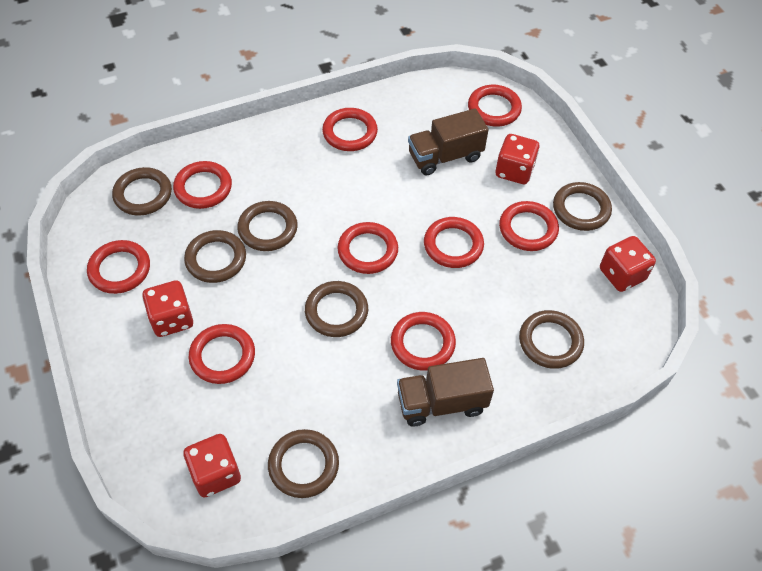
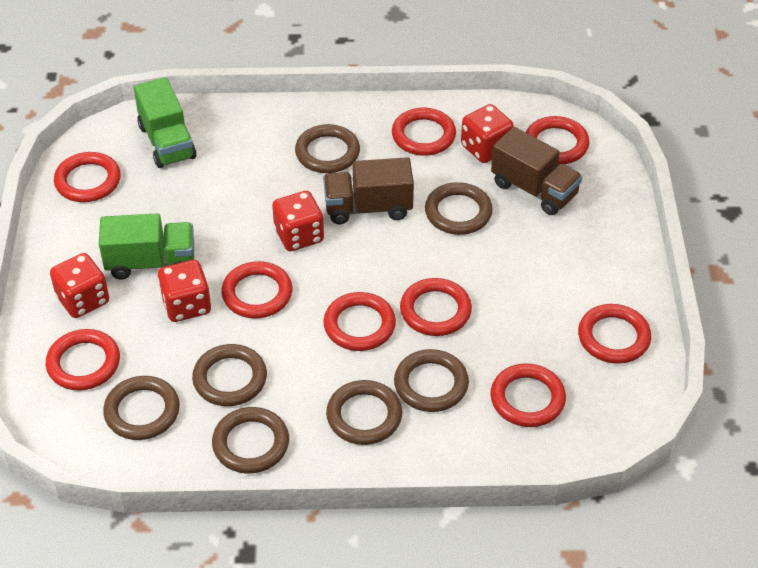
green truck: 0 -> 2

